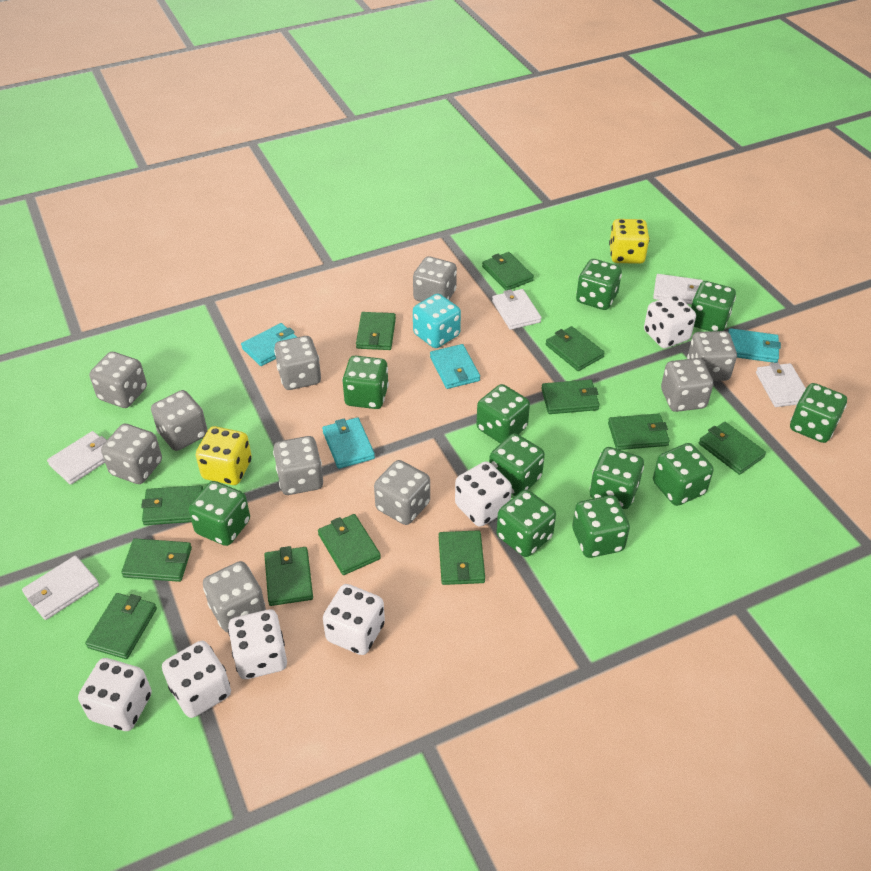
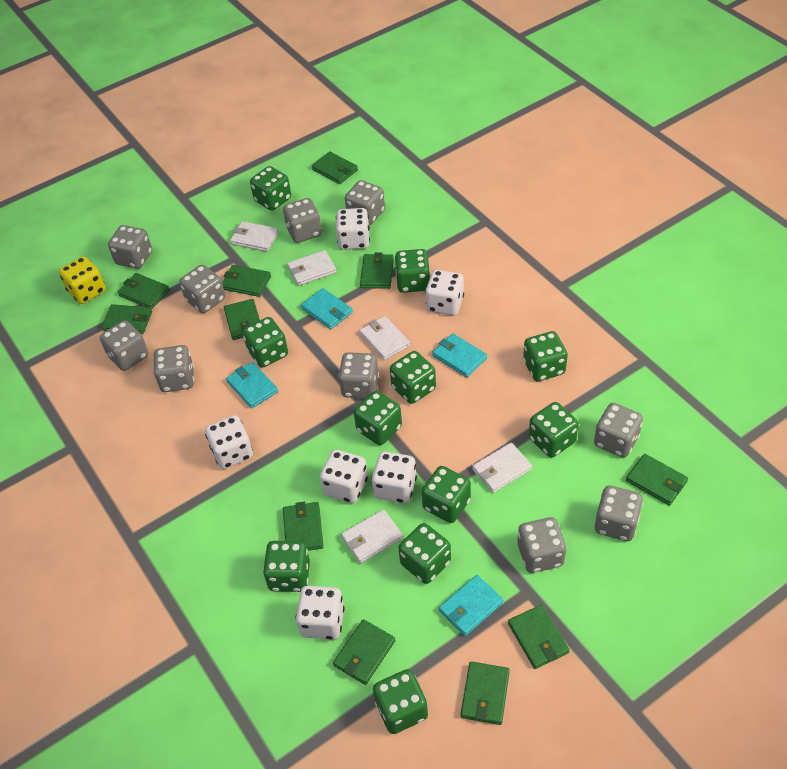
green wallet: 12 -> 11
turquoise dice: 1 -> 0
yellow dice: 2 -> 1

